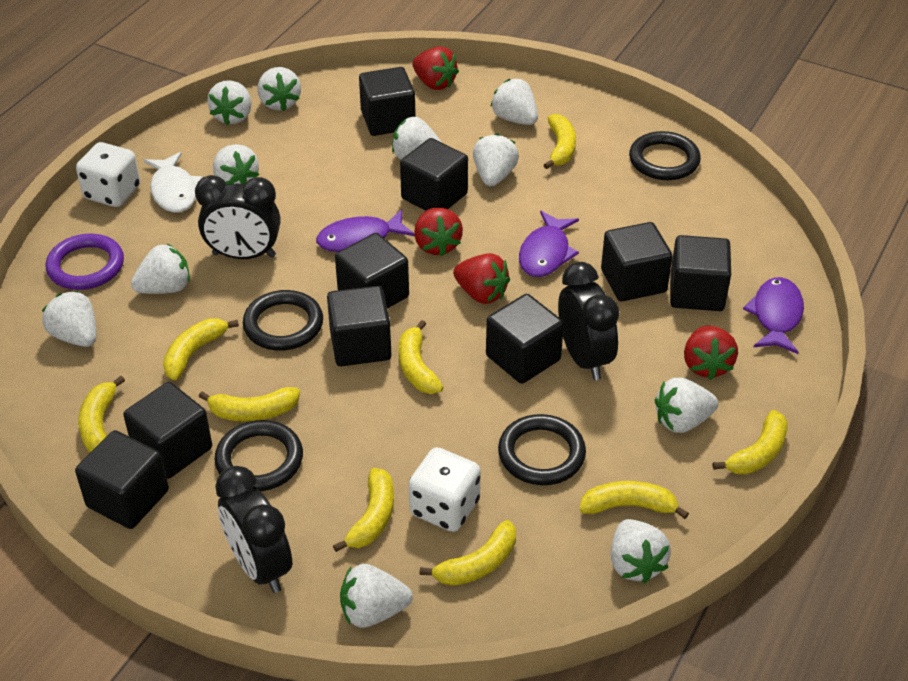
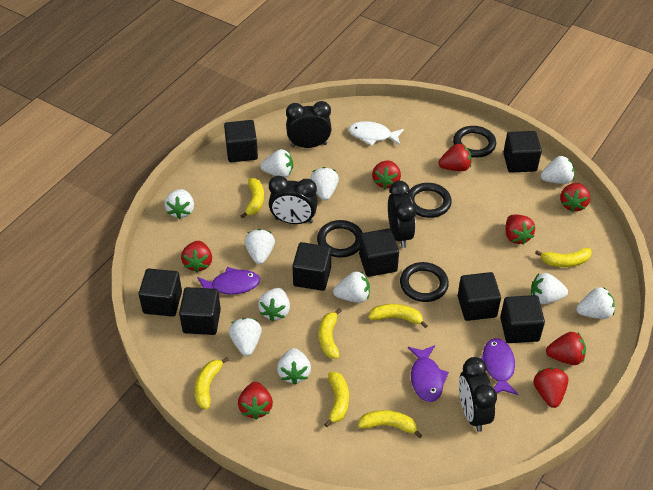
black clock: 3 -> 4
black cube: 9 -> 8
purple ring: 1 -> 0
red strawberry: 4 -> 8
white dice: 2 -> 0
yellow banana: 9 -> 7

